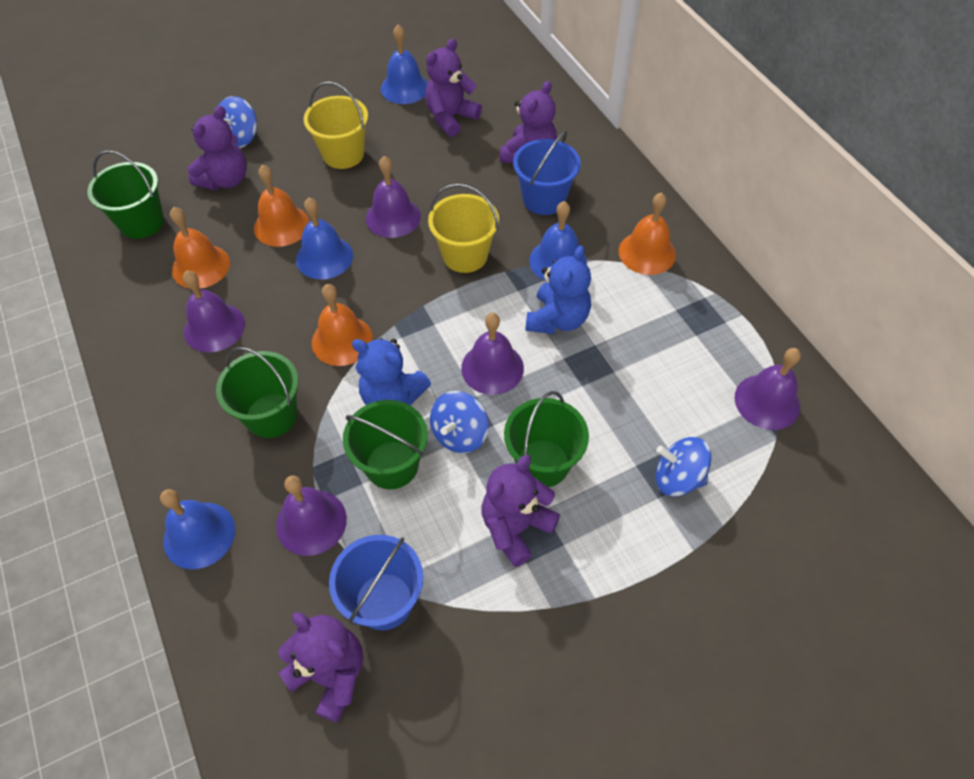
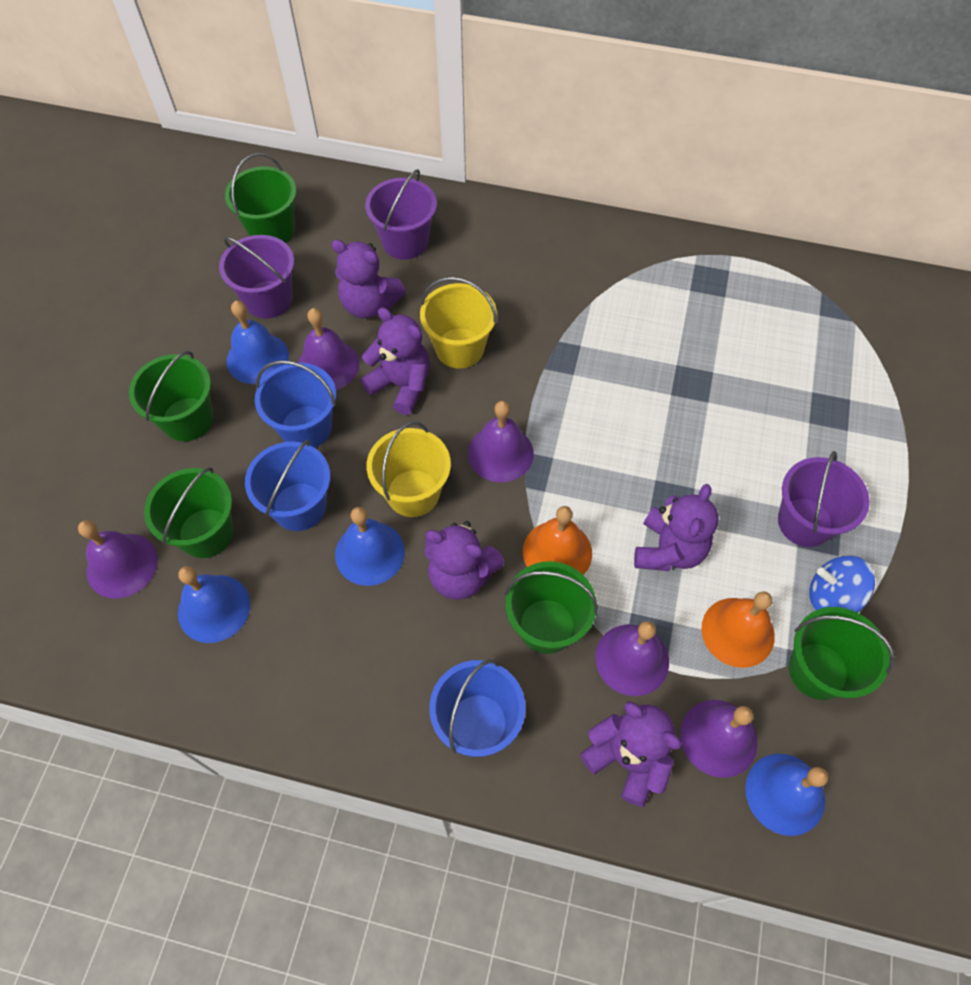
blue bucket: 2 -> 3
blue spinning top: 3 -> 1
blue teddy bear: 2 -> 0
green bucket: 4 -> 5
orange bell: 4 -> 2
purple bucket: 0 -> 3

